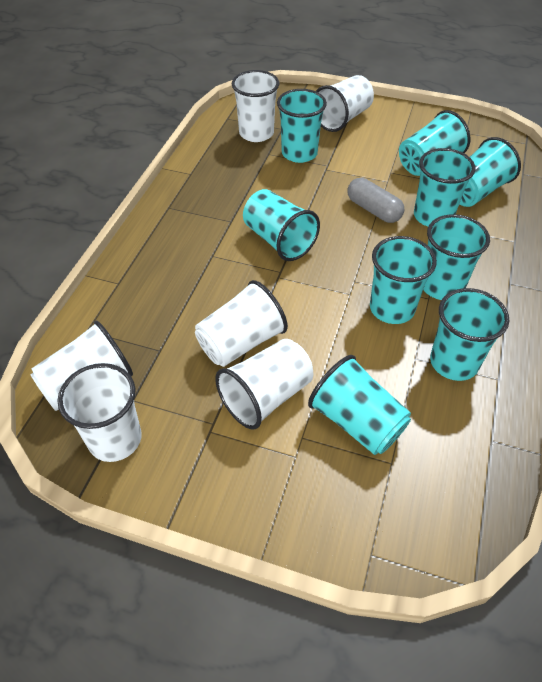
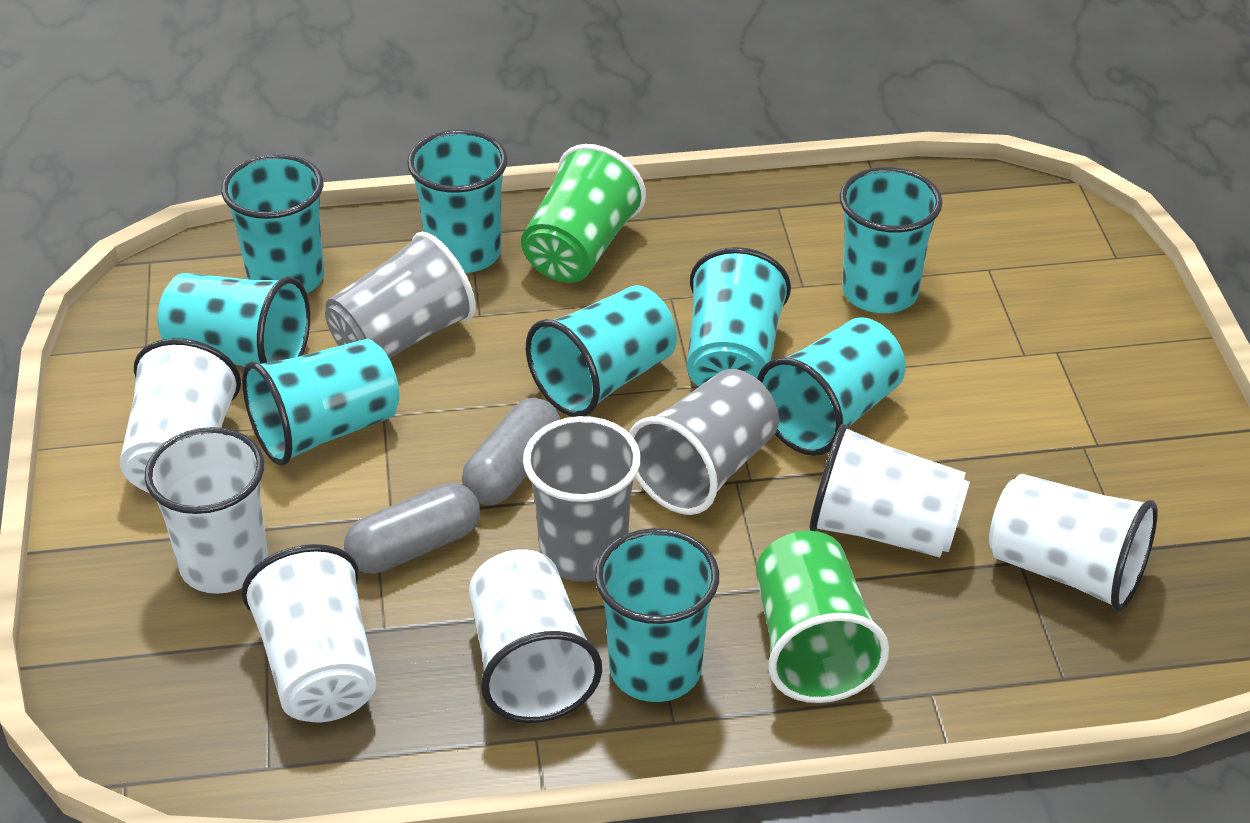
green cup: 0 -> 2
grey capsule: 1 -> 2
grey cup: 0 -> 3

